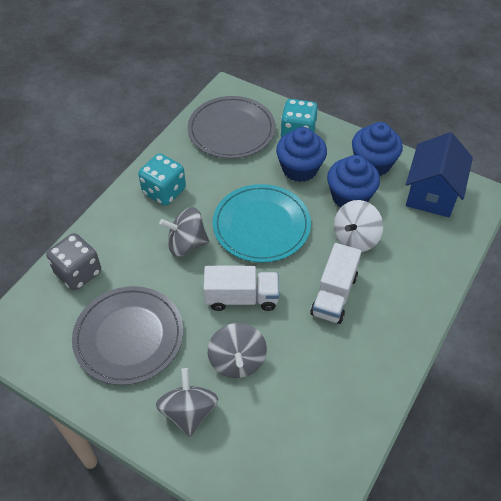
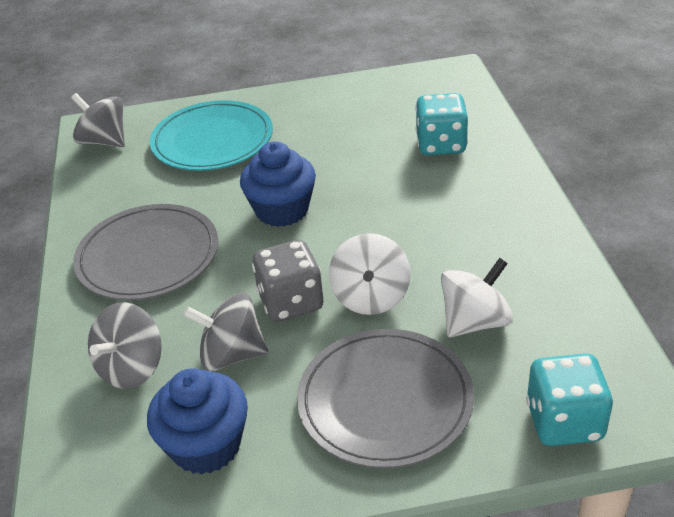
blue cupcake: 3 -> 2
blue house: 1 -> 0
white spinning top: 1 -> 2
white truck: 2 -> 0

